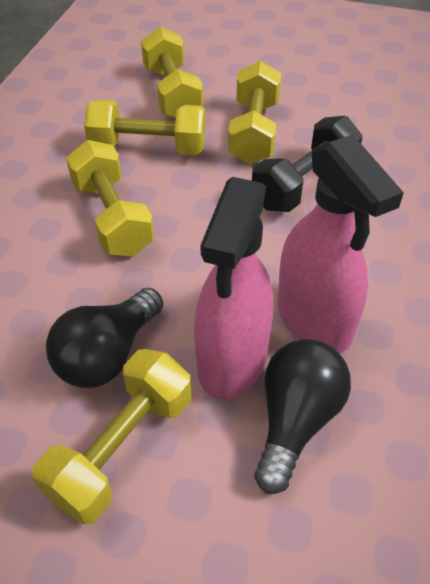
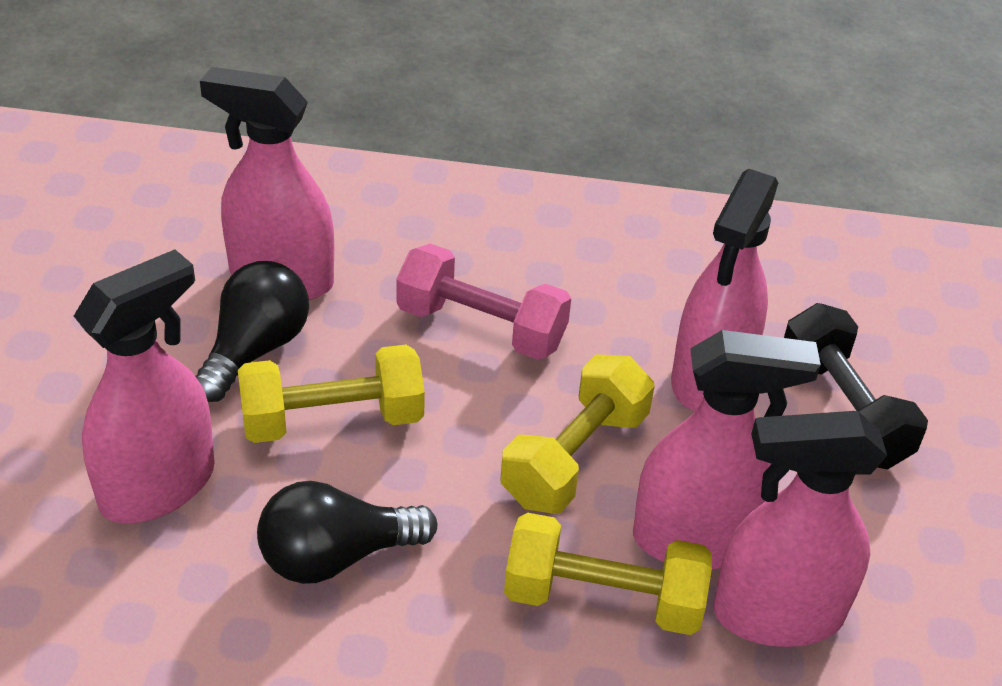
pink dumbbell: 0 -> 1
pink spray bottle: 2 -> 5
yellow dumbbell: 5 -> 3

